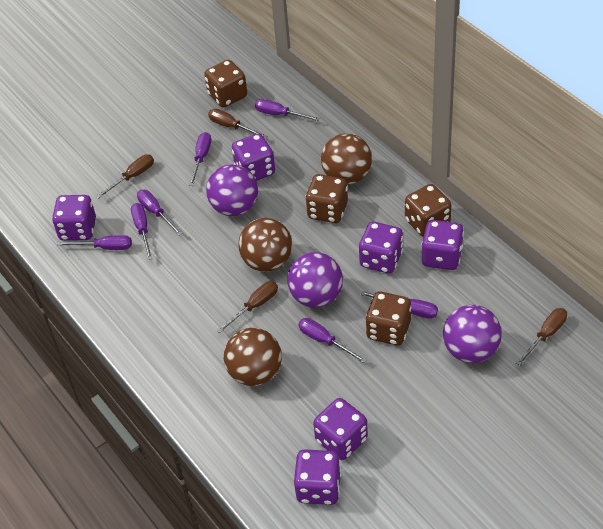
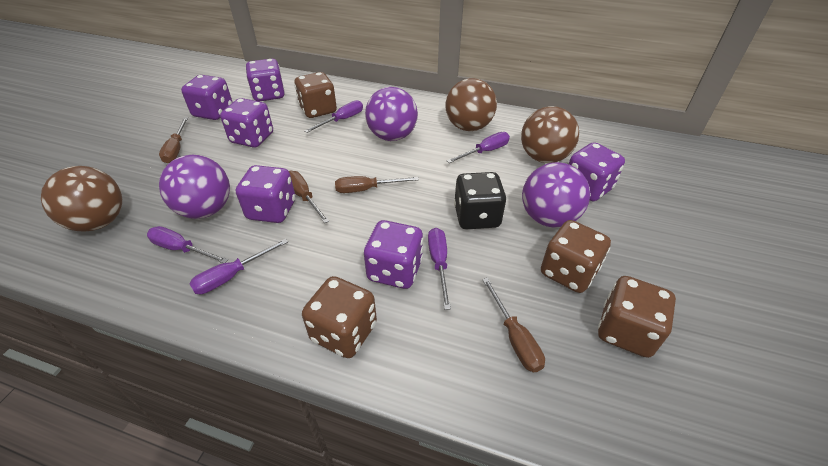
black dice: 0 -> 1
purple screwdriver: 7 -> 5

